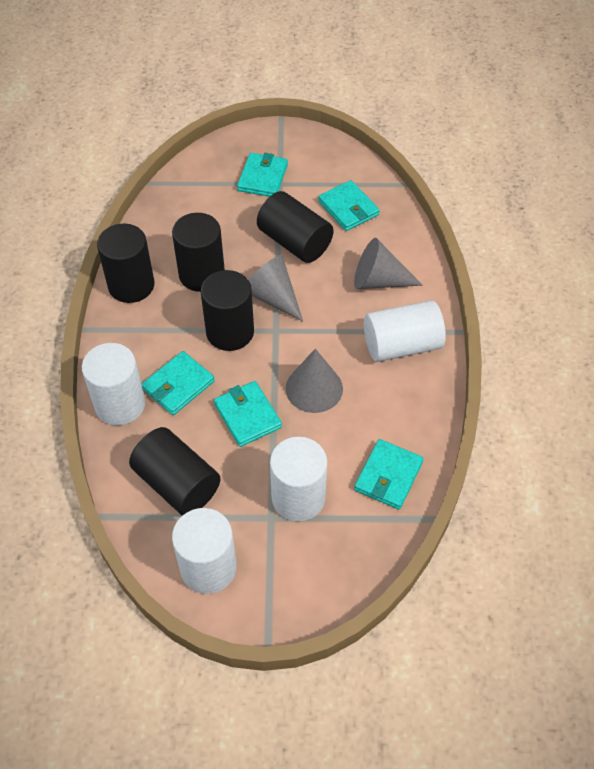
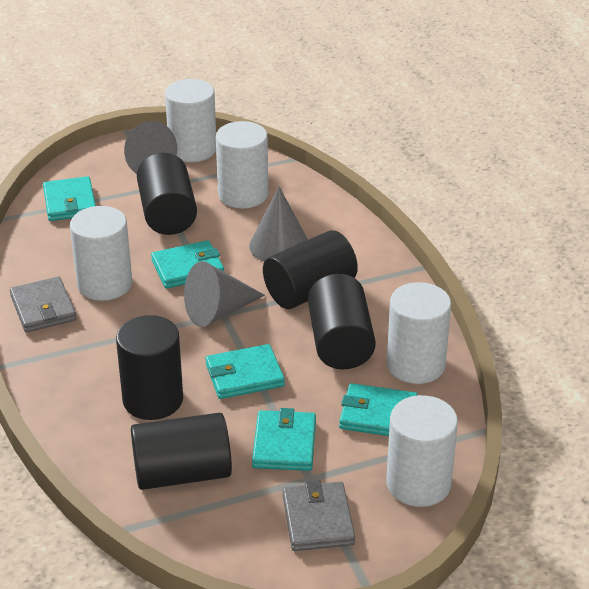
grey wallet: 0 -> 2
white cylinder: 4 -> 5

